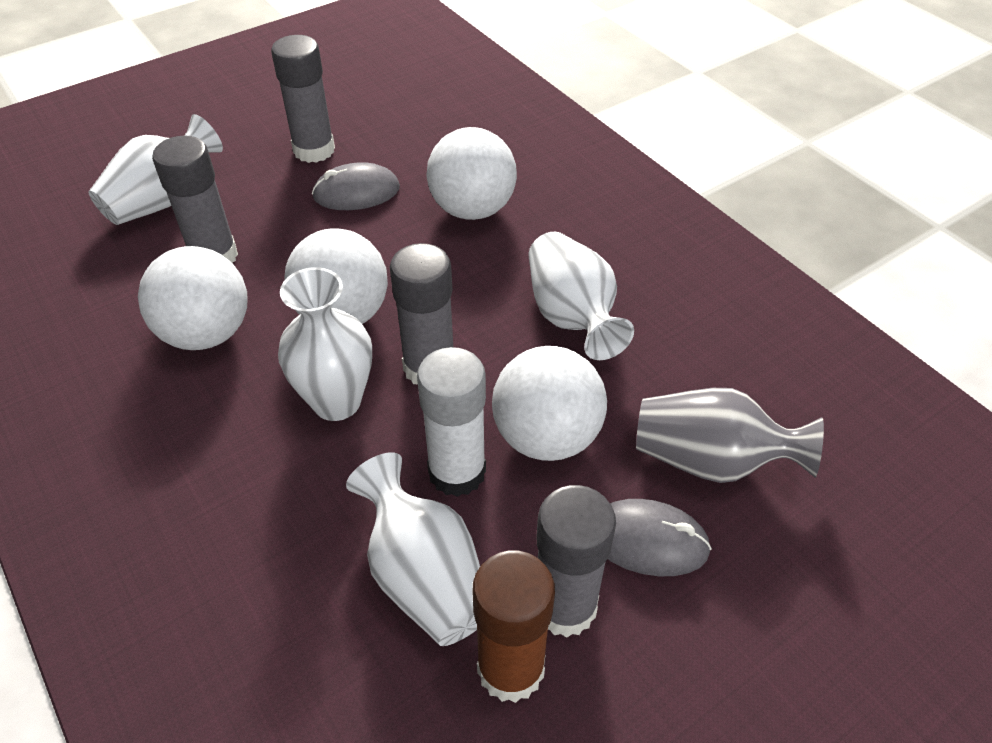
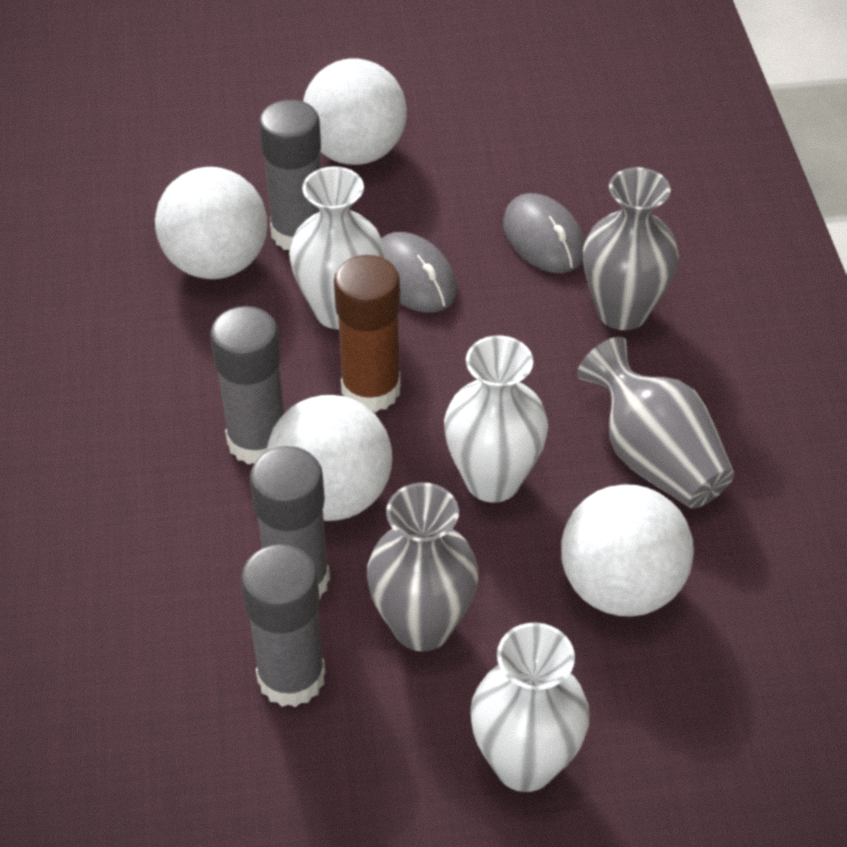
grey vase: 1 -> 3
white glue stick: 1 -> 0
white vase: 4 -> 3

